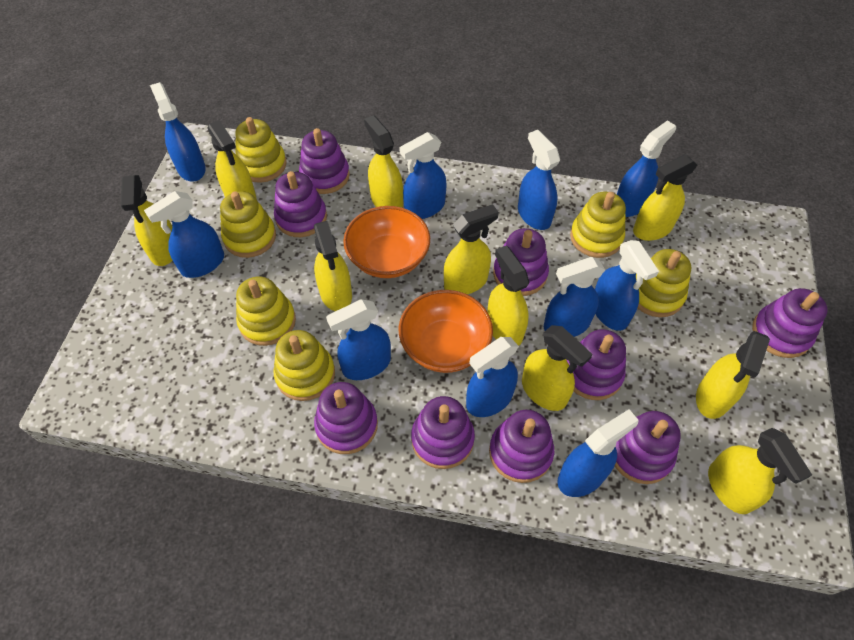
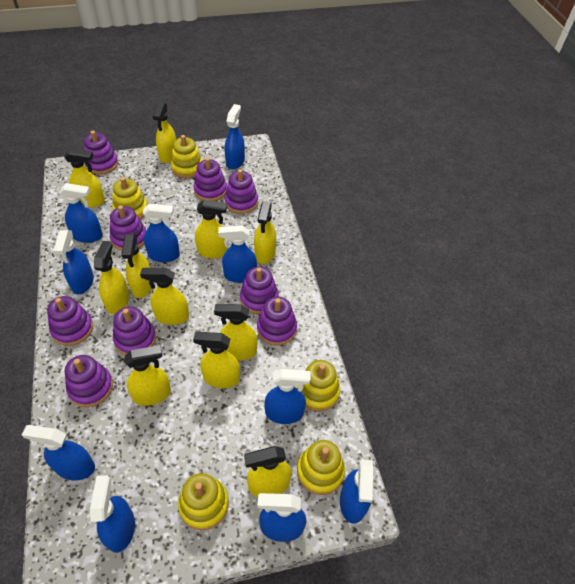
orange bowl: 2 -> 0
yellow spray bottle: 10 -> 11
yellow stacking toy: 6 -> 5

